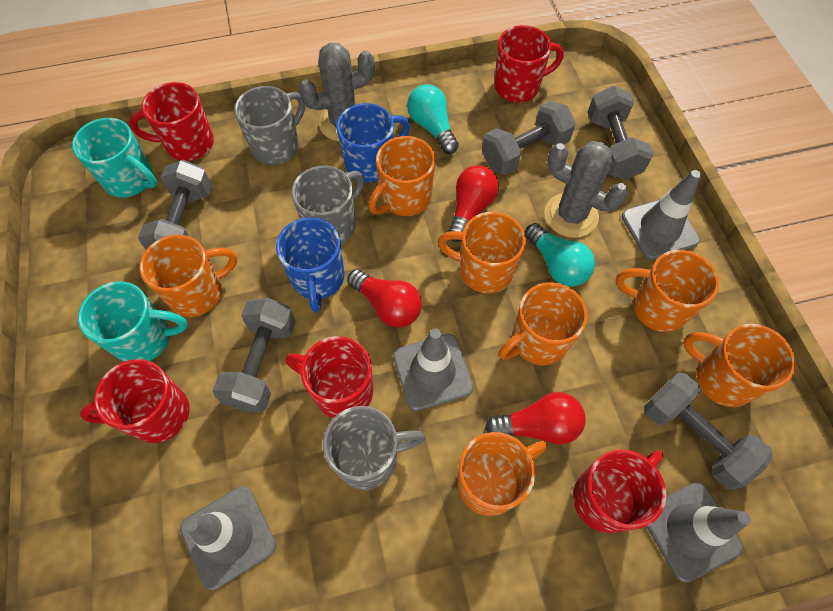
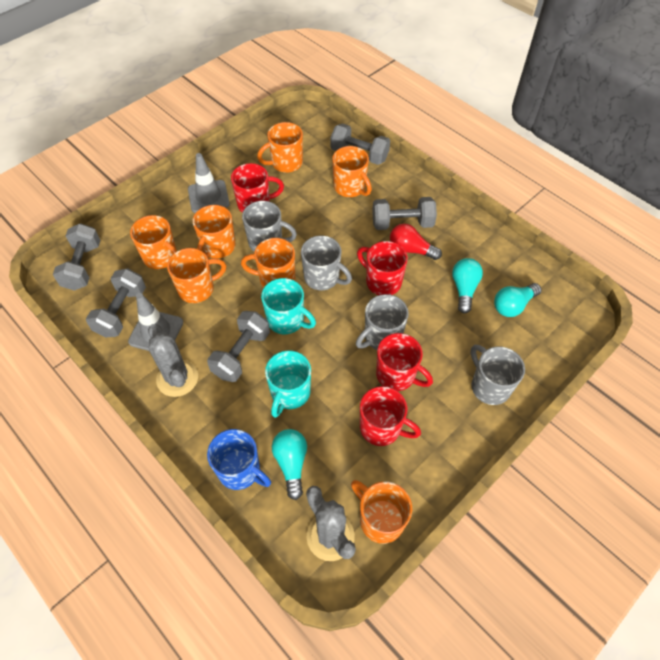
blue mug: 2 -> 1
grey mug: 3 -> 4
grey traffic cone: 4 -> 2
red light bulb: 3 -> 1
red mug: 5 -> 4
turquoise light bulb: 2 -> 3

